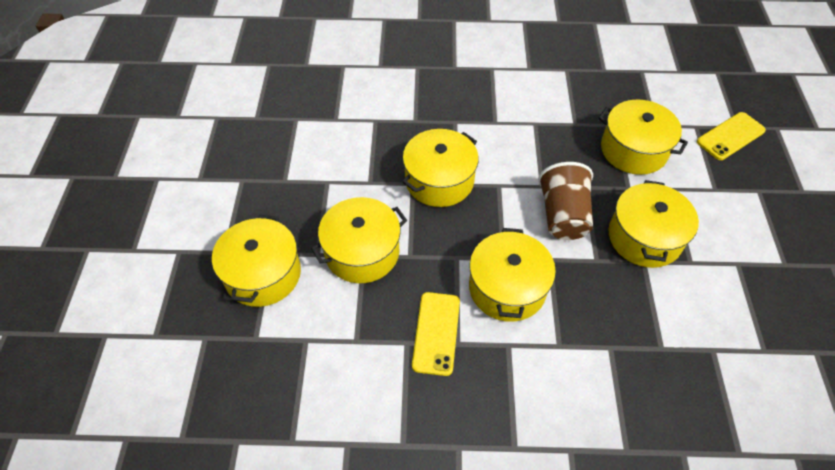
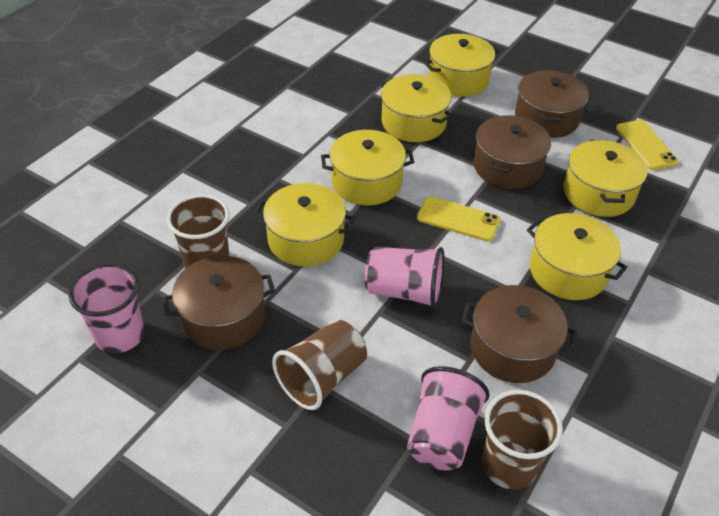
brown cup: 1 -> 3
brown pot: 0 -> 4
pink cup: 0 -> 3

